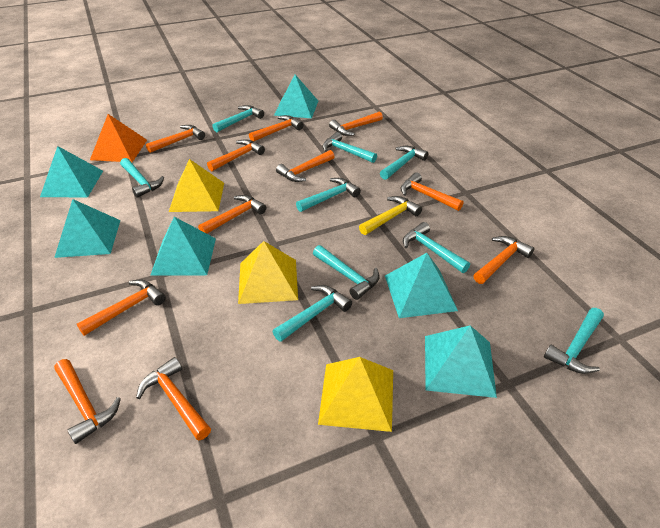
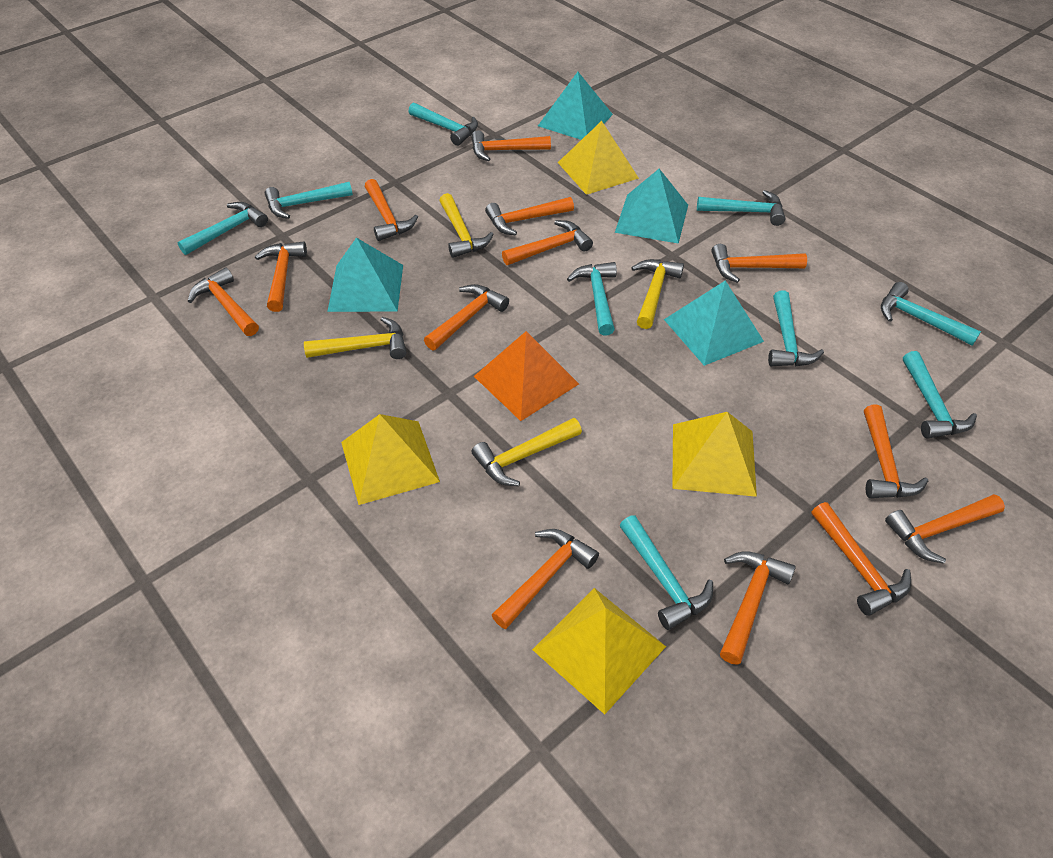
orange hammer: 11 -> 13
turquoise pyramid: 6 -> 4
yellow hammer: 1 -> 4
yellow pyramid: 3 -> 4

